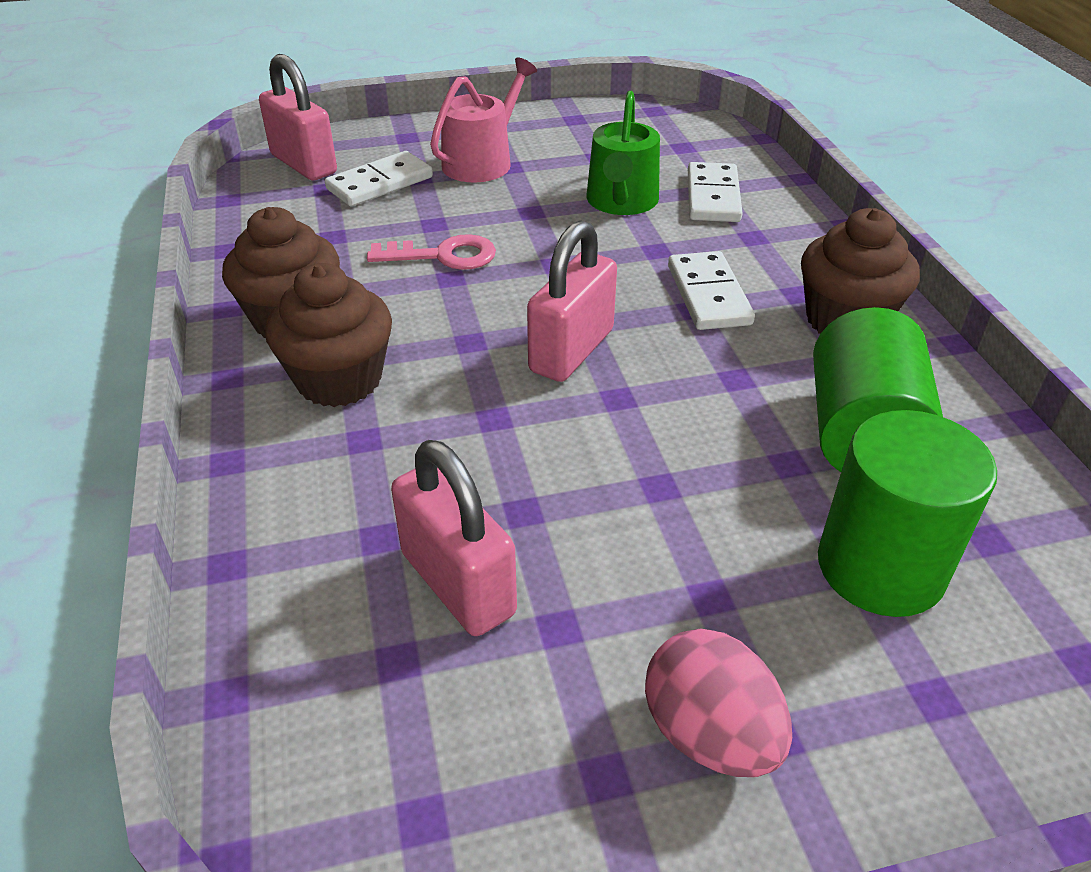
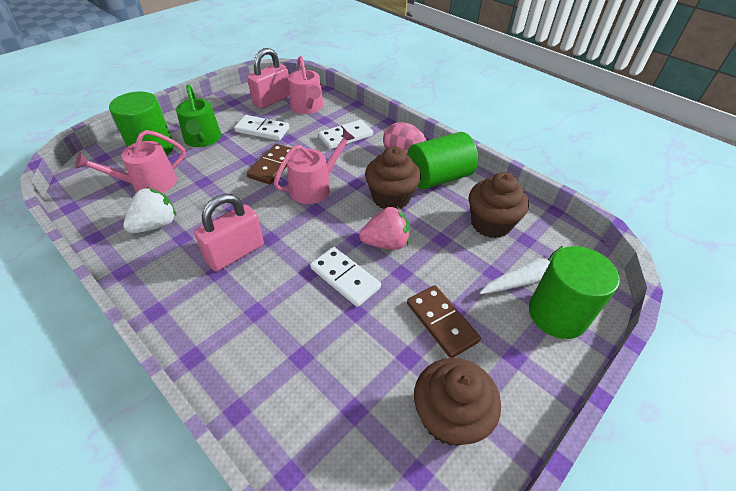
brown domino: 0 -> 2
green cylinder: 2 -> 3
pink key: 1 -> 0
pink padlock: 3 -> 2
pink strawberry: 0 -> 1
pink watering can: 1 -> 3
white carrot: 0 -> 1
white strawberry: 0 -> 1

